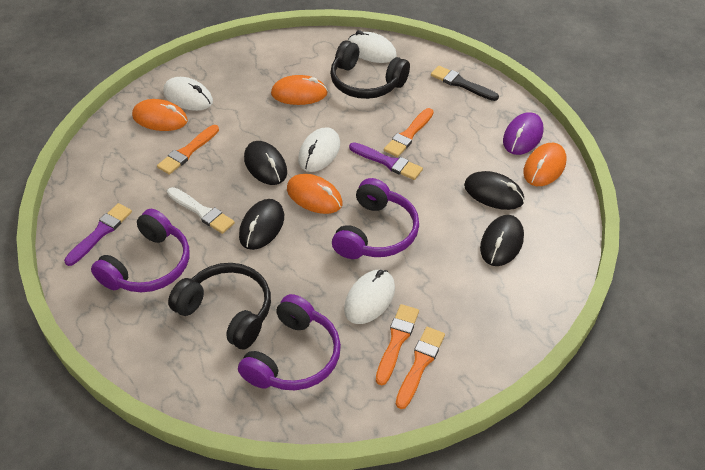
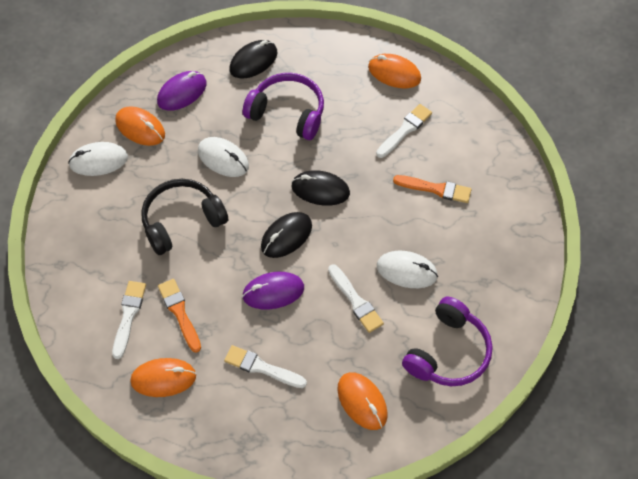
black brush: 1 -> 0
black headphones: 2 -> 1
black mouse: 4 -> 3
orange brush: 4 -> 2
purple brush: 2 -> 0
purple headphones: 3 -> 2
purple mouse: 1 -> 2
white brush: 1 -> 4
white mouse: 4 -> 3

